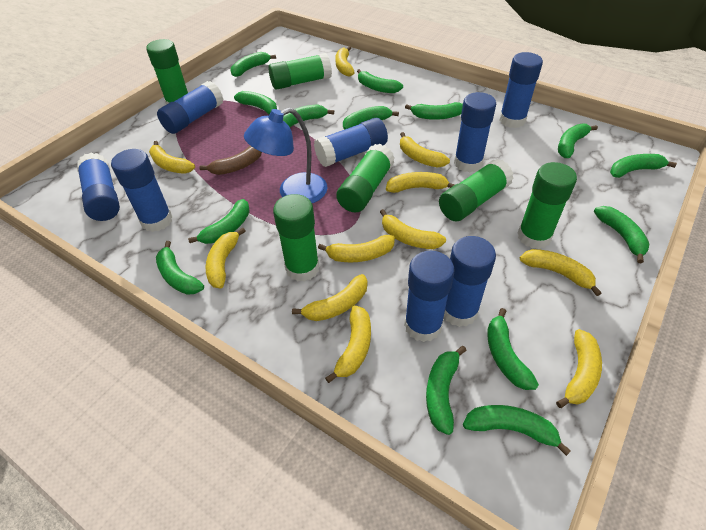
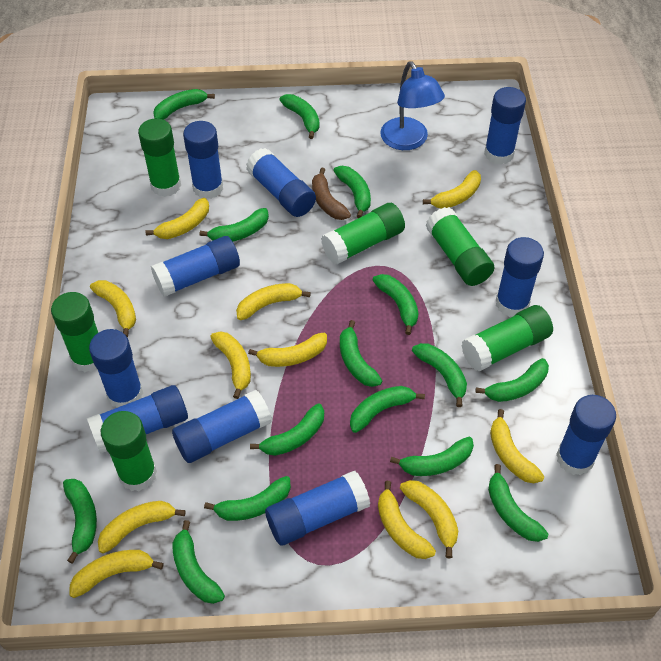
blue glue stick: 8 -> 10
green banana: 14 -> 15

